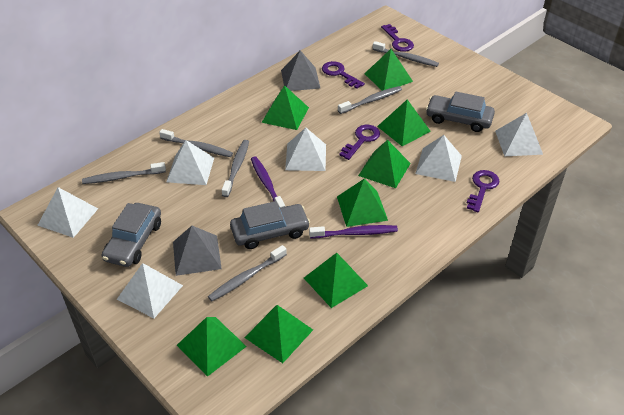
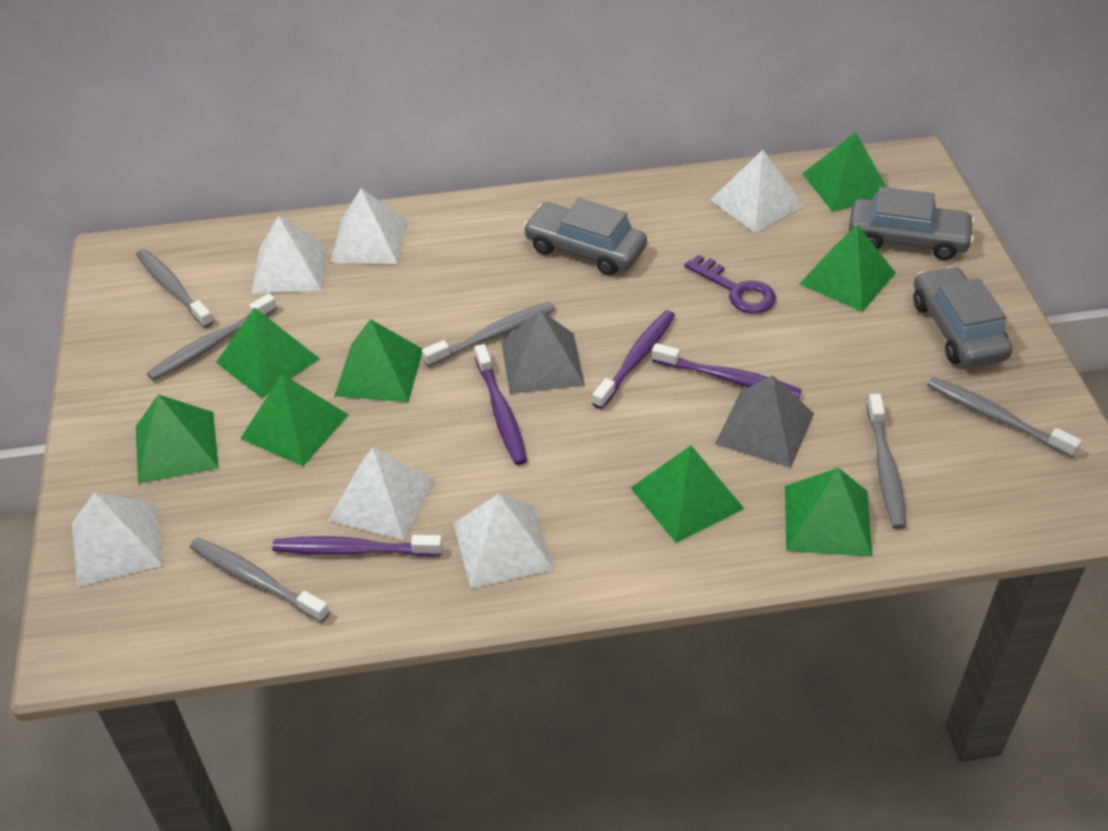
purple key: 4 -> 1
purple toothbrush: 2 -> 4

